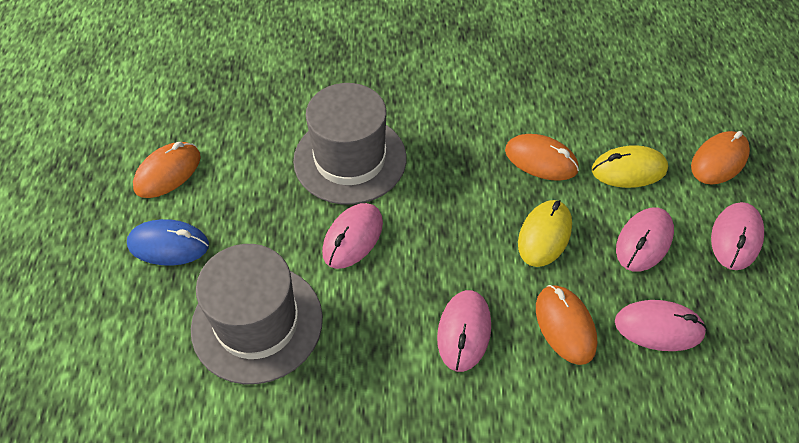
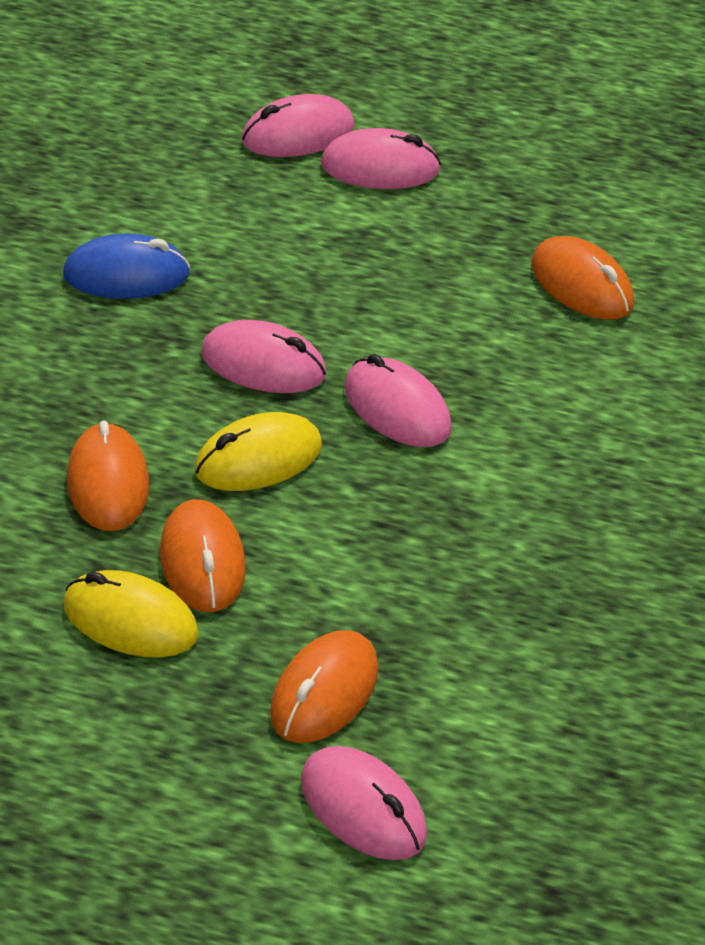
grey hat: 2 -> 0

